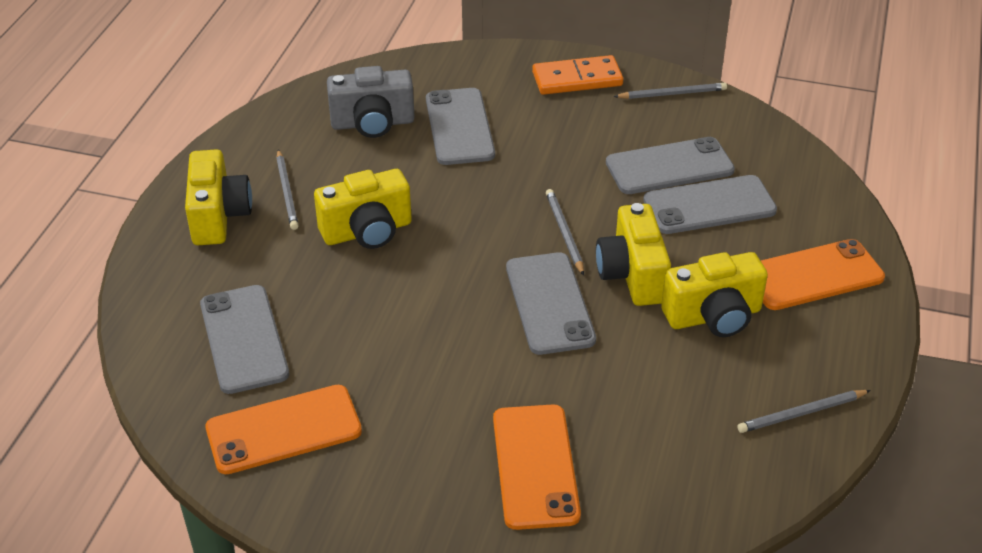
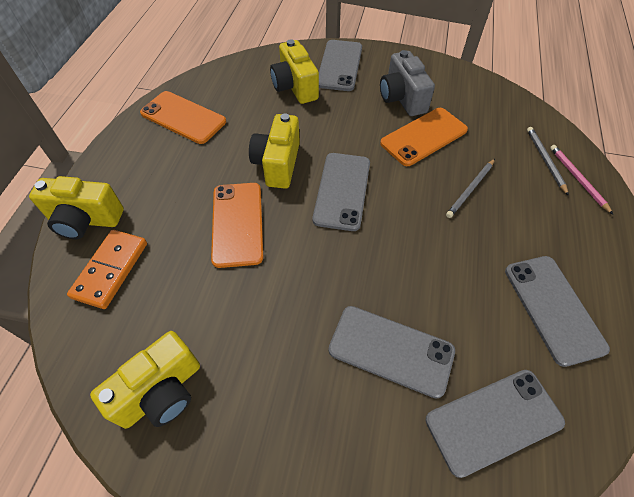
grey pencil: 4 -> 2
pink pencil: 0 -> 1

